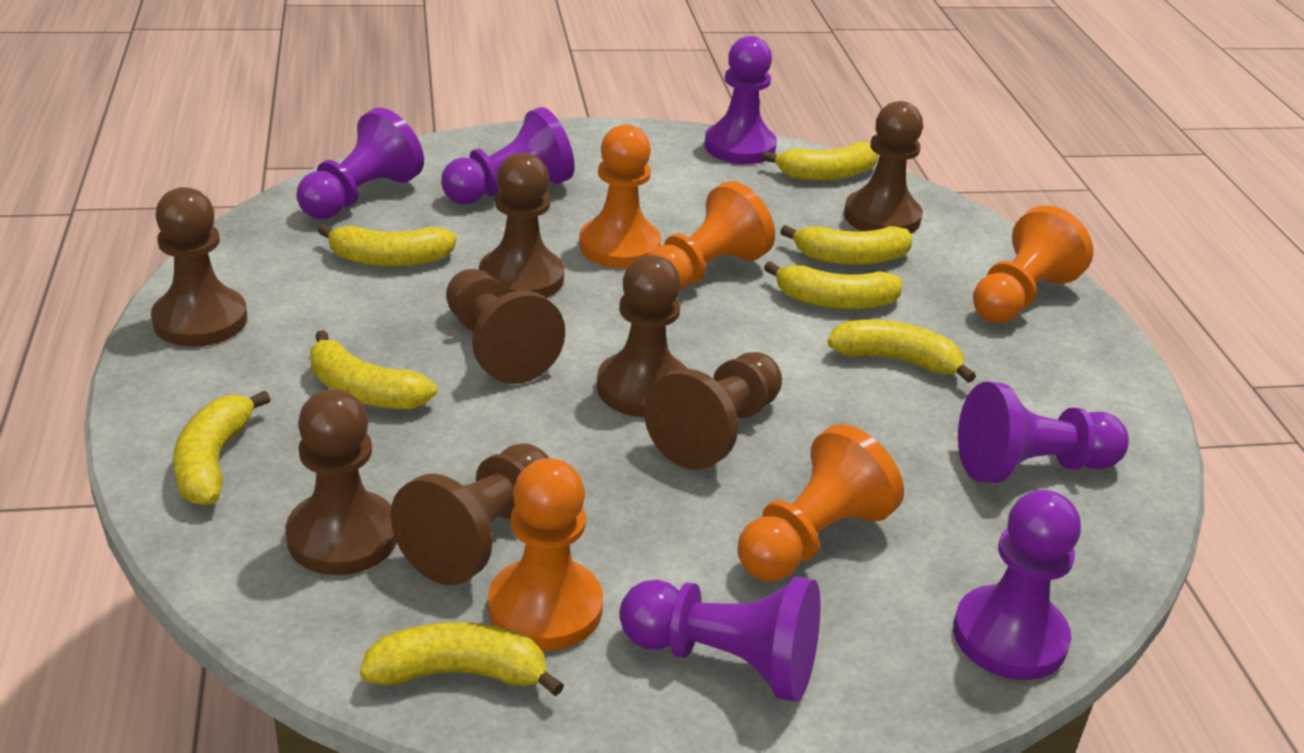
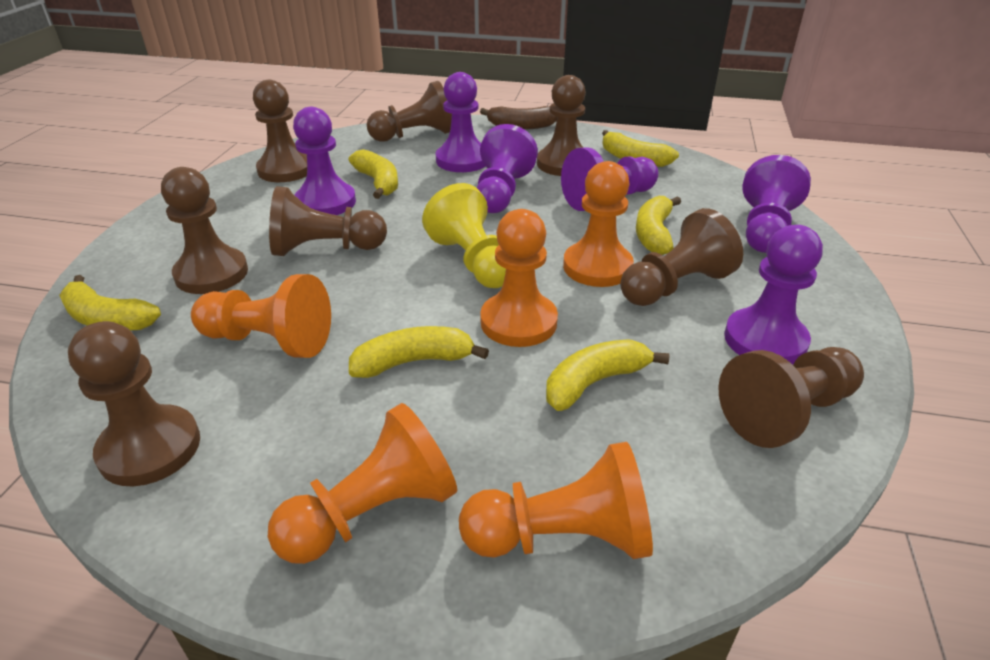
brown banana: 0 -> 1
yellow banana: 8 -> 6
yellow pawn: 0 -> 1

